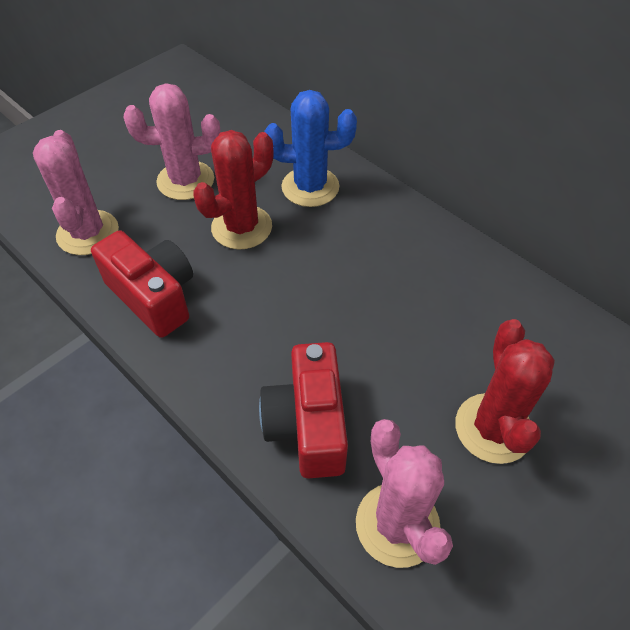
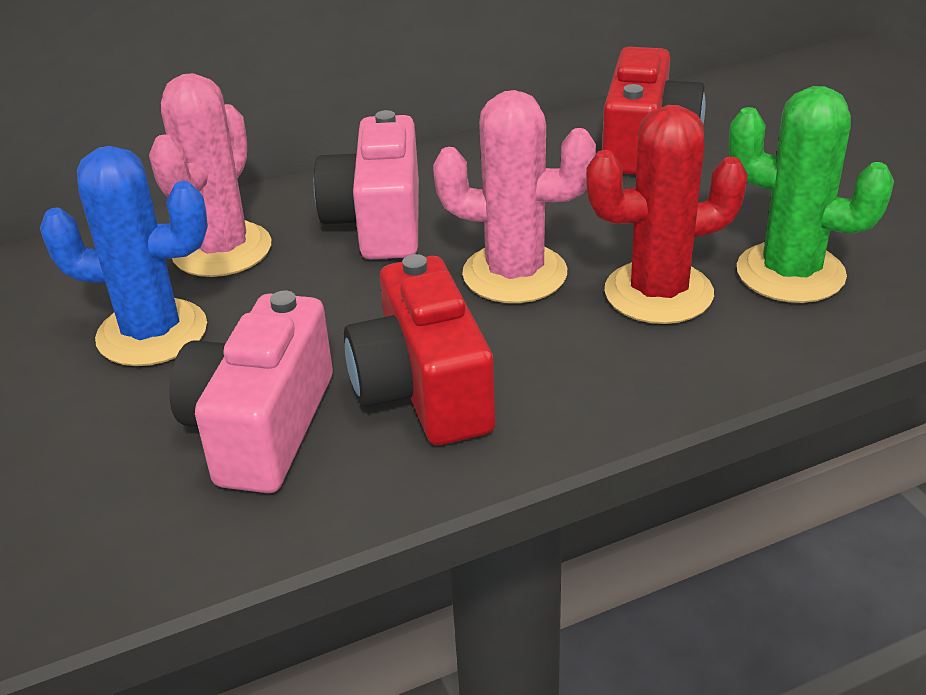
green cactus: 0 -> 1
pink cactus: 3 -> 2
pink camera: 0 -> 2
red cactus: 2 -> 1

